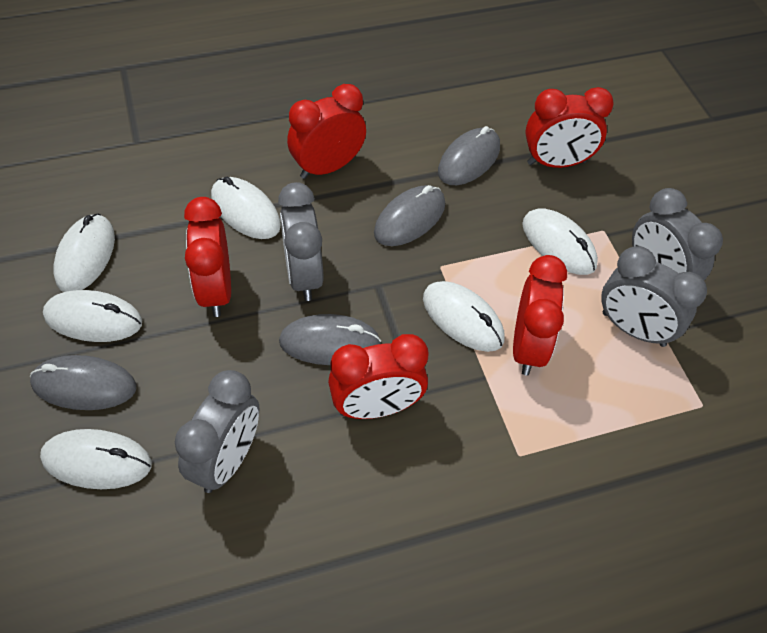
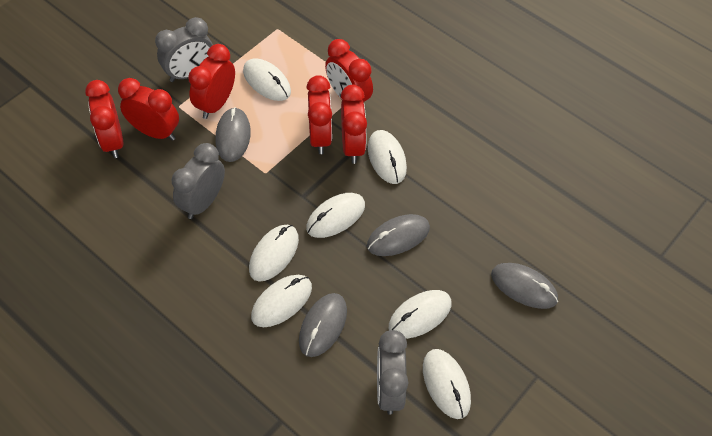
grey clock: 4 -> 3
red clock: 5 -> 6
white mouse: 6 -> 7

